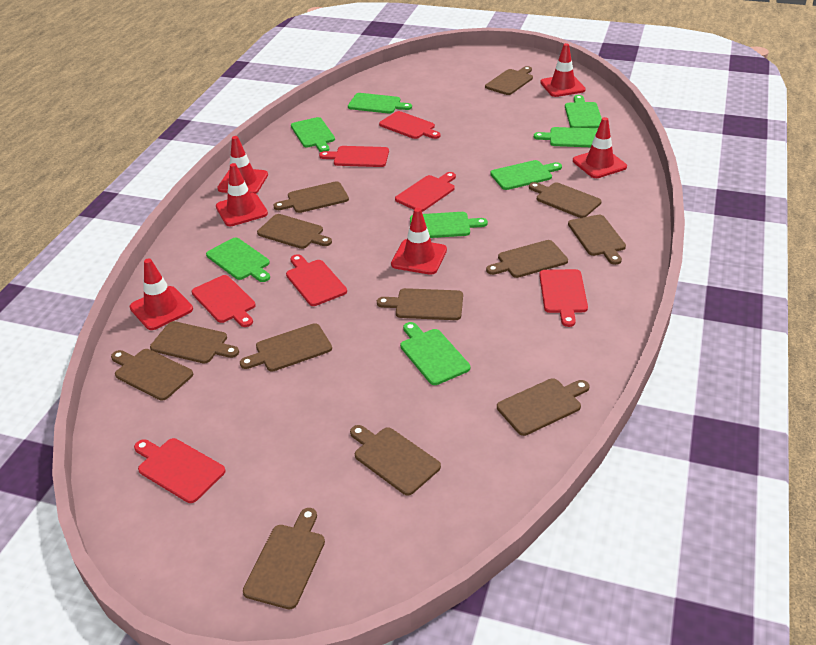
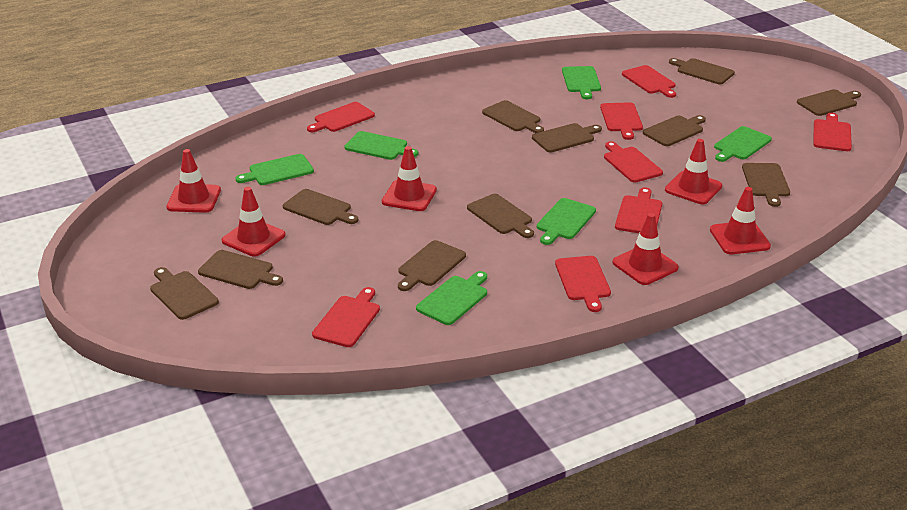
brown cutting board: 13 -> 11
green cutting board: 8 -> 6
red cutting board: 7 -> 8

